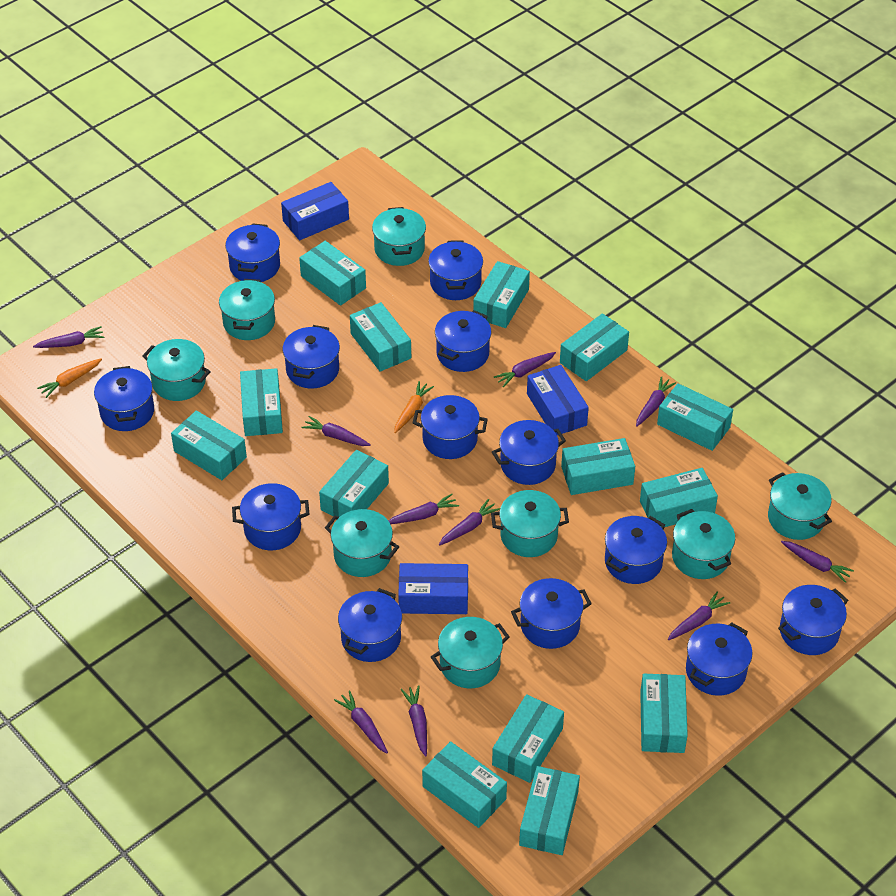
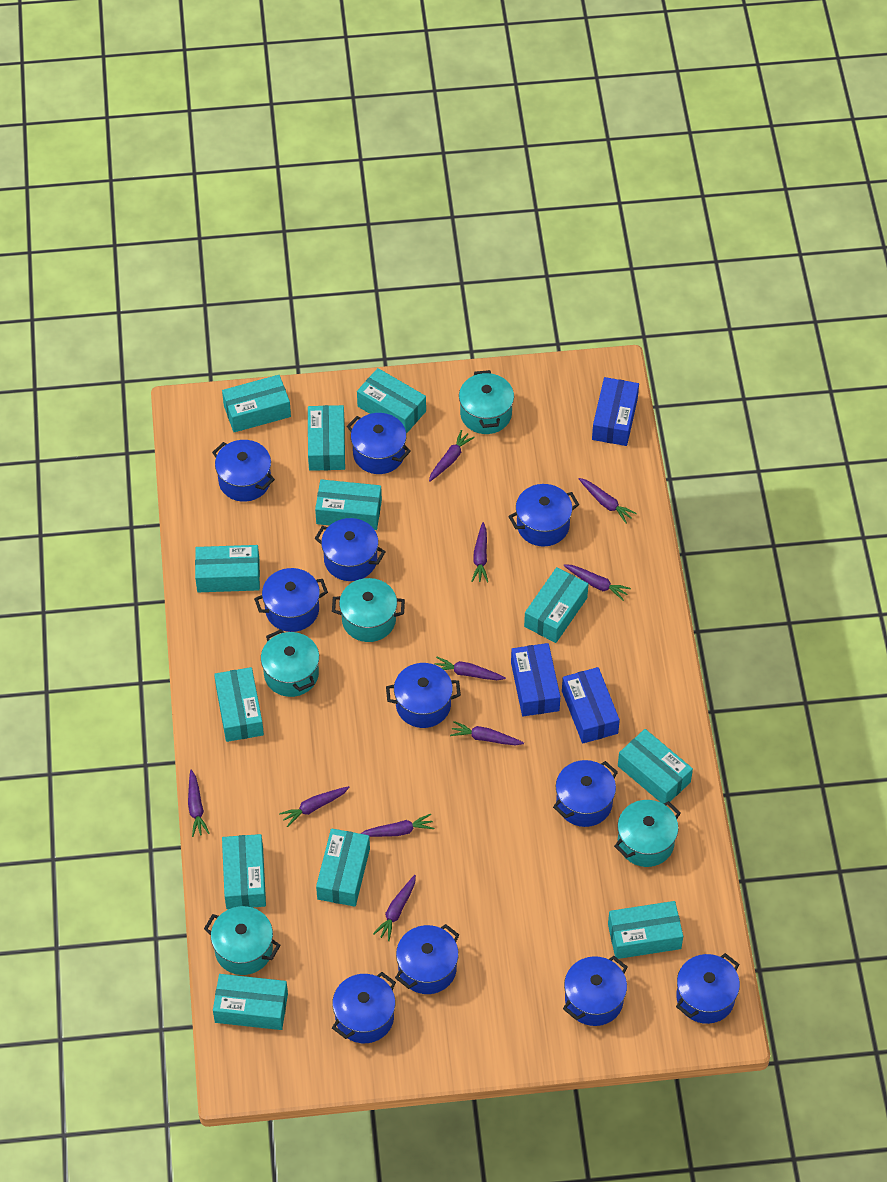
blue pot: 13 -> 11
orange carrot: 2 -> 0
turquoise box: 14 -> 12
turquoise pot: 8 -> 5

